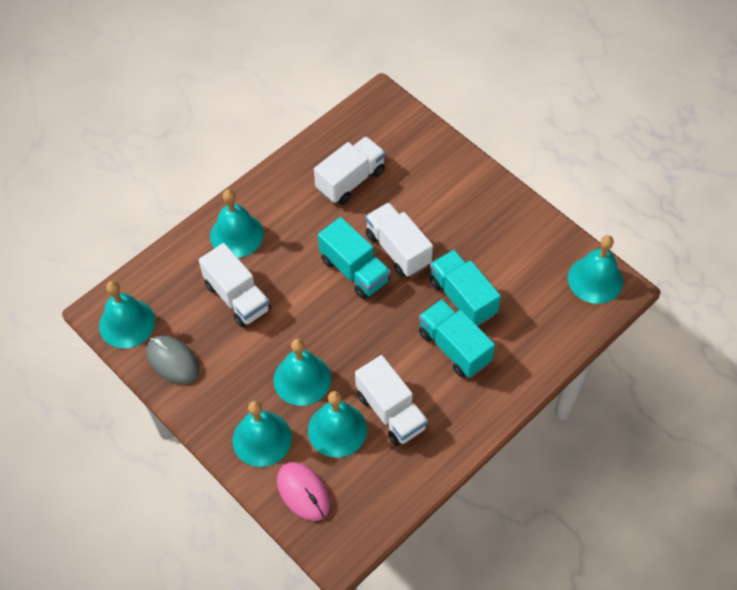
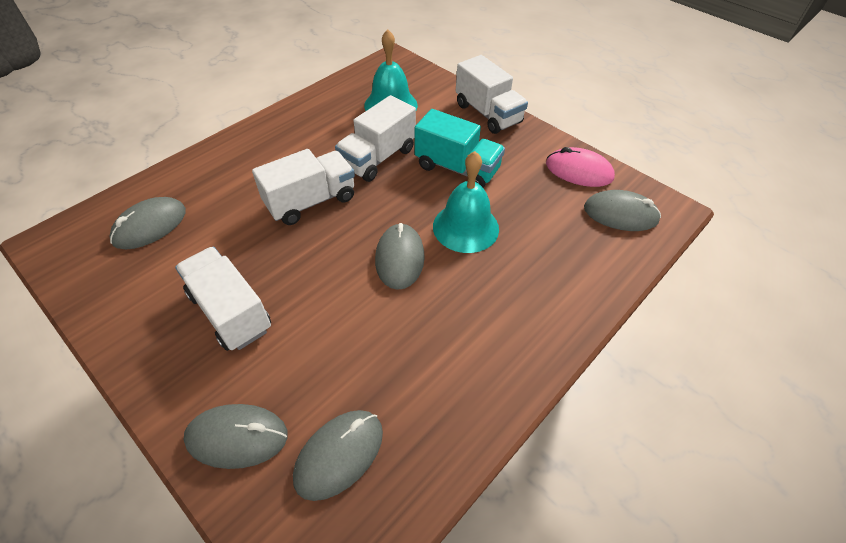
grey mouse: 1 -> 5
turquoise bell: 6 -> 2
turquoise truck: 3 -> 1

